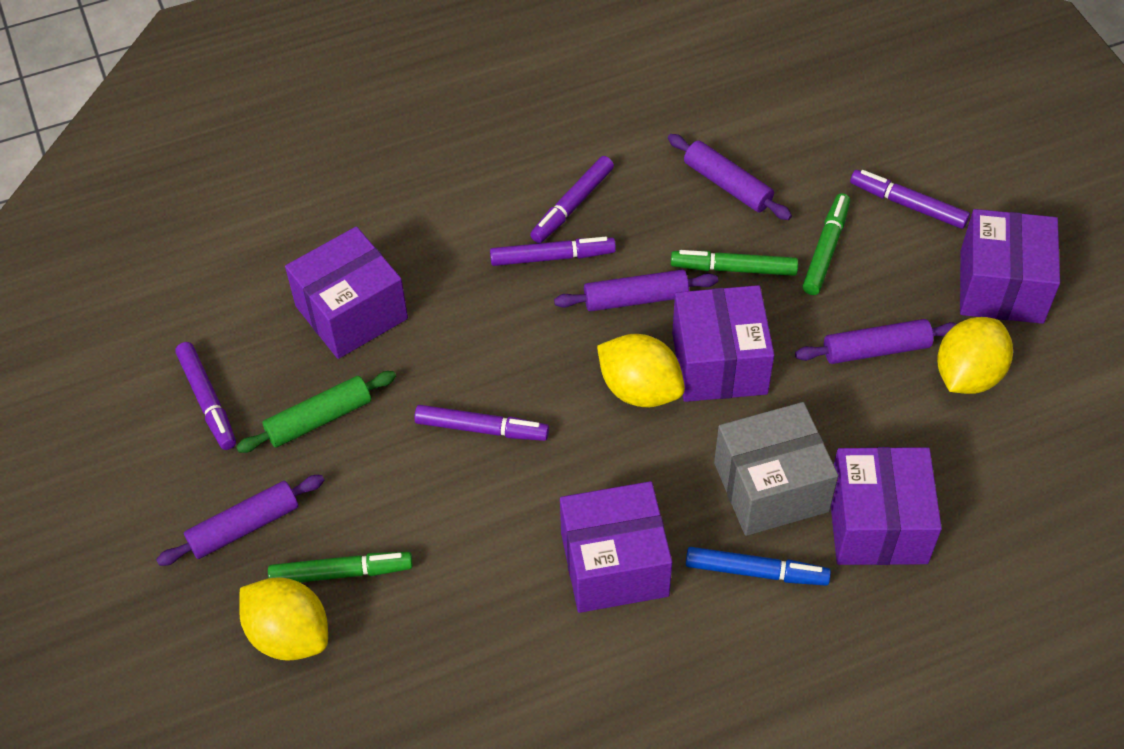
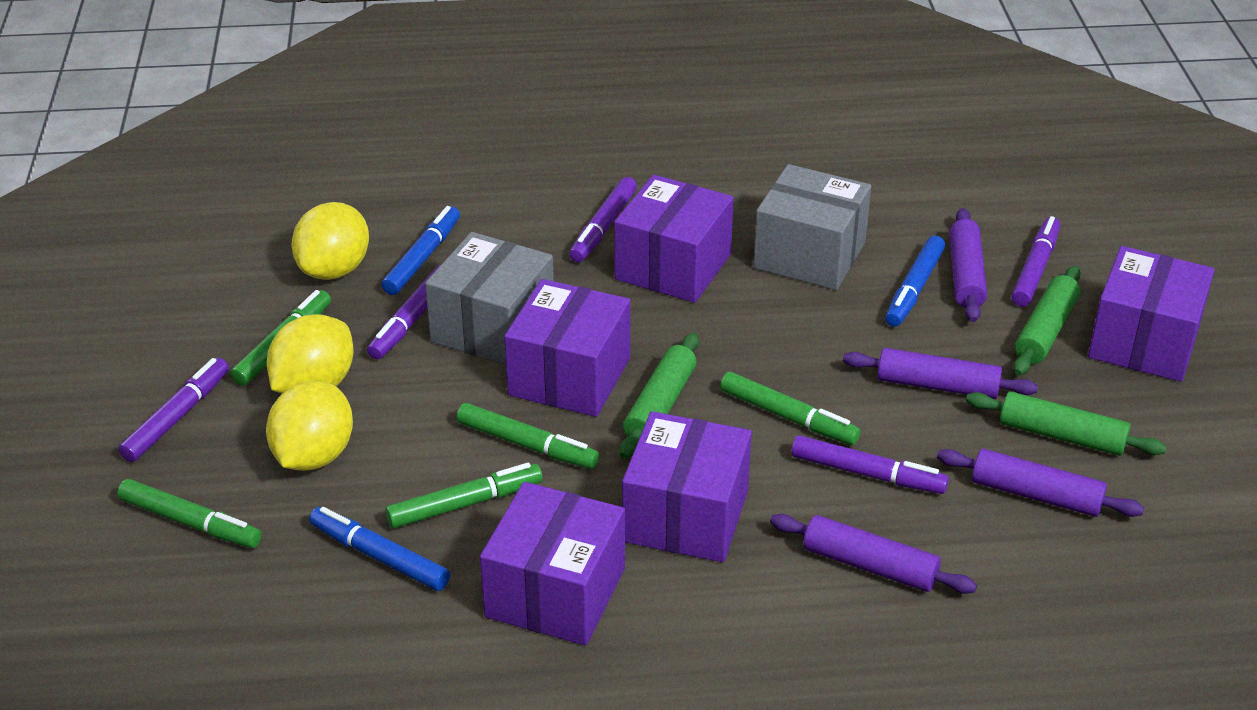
blue marker: 1 -> 3
green marker: 3 -> 5
green rolling pin: 1 -> 3
grey box: 1 -> 2

